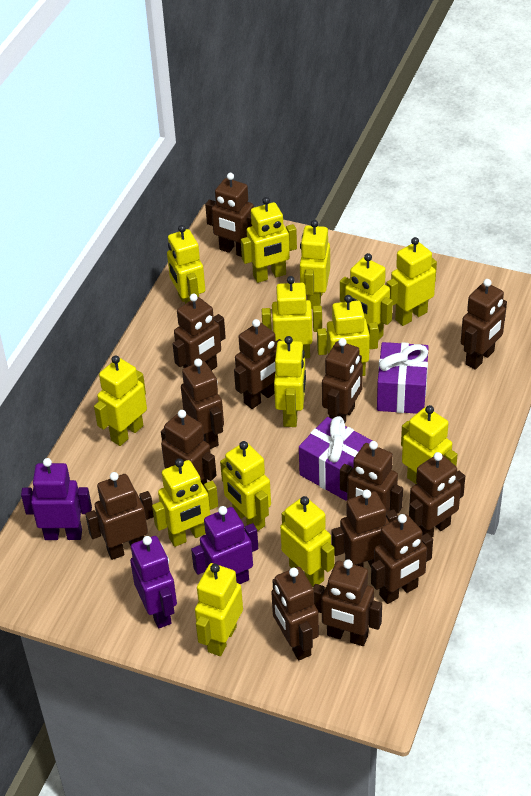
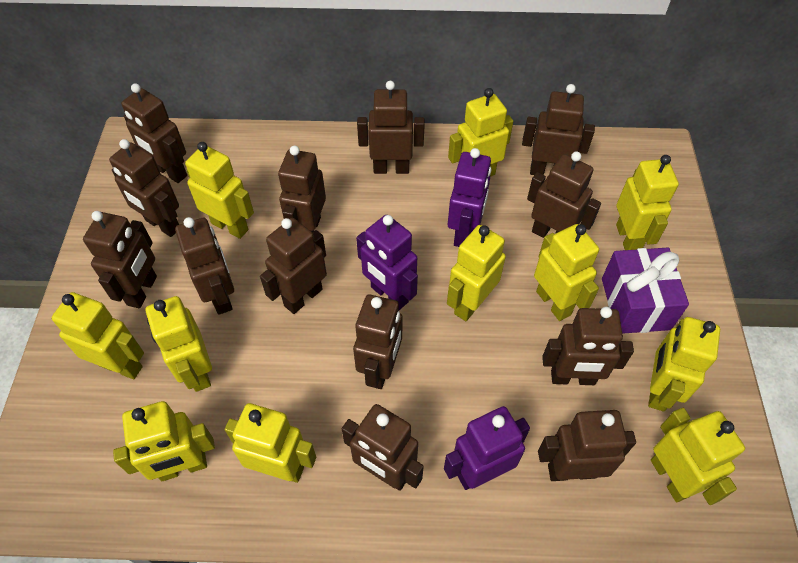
brown robot: 14 -> 13
purple gift: 2 -> 1
yellow robot: 14 -> 11

